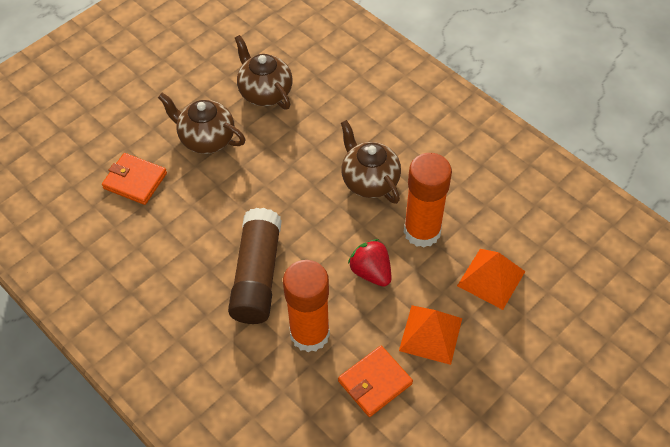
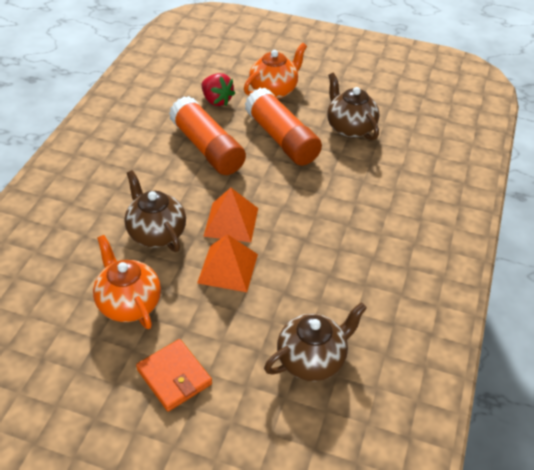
brown glue stick: 1 -> 0
orange teapot: 0 -> 2
orange wallet: 2 -> 1

